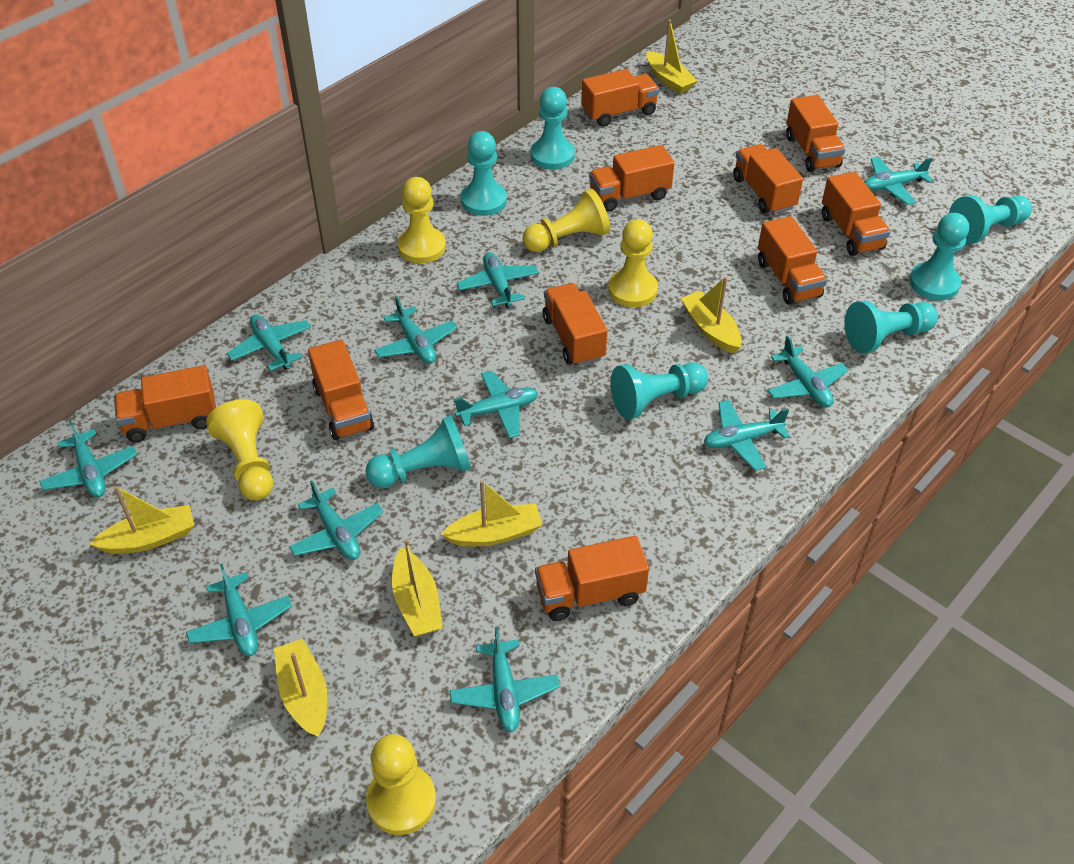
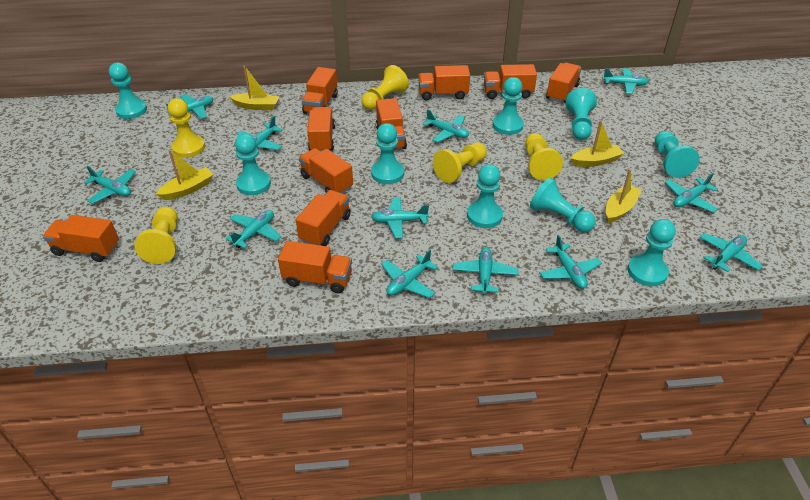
turquoise pawn: 7 -> 9
turquoise plane: 11 -> 12
yellow boat: 6 -> 4

